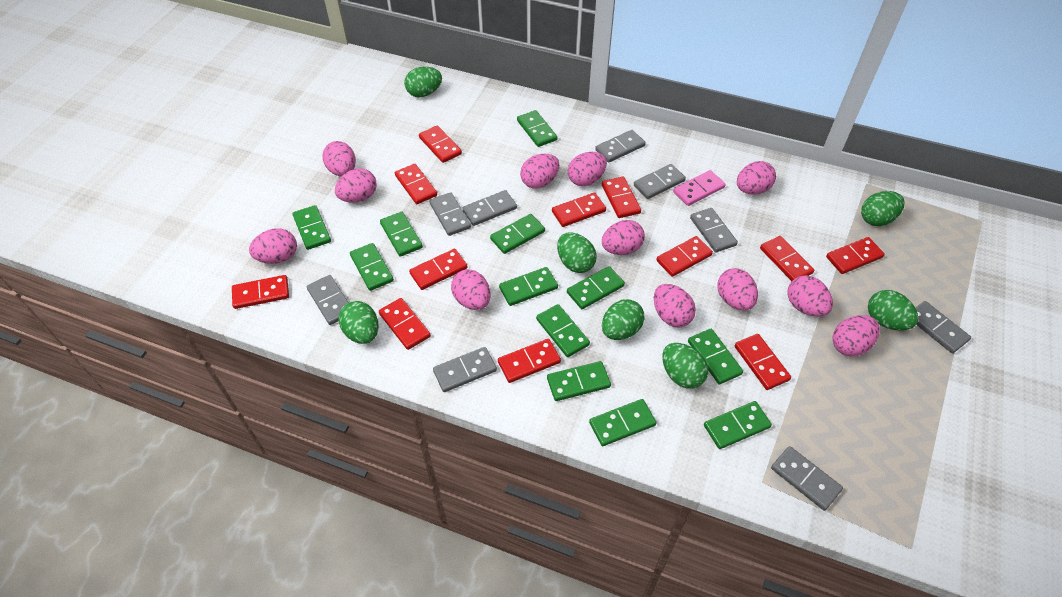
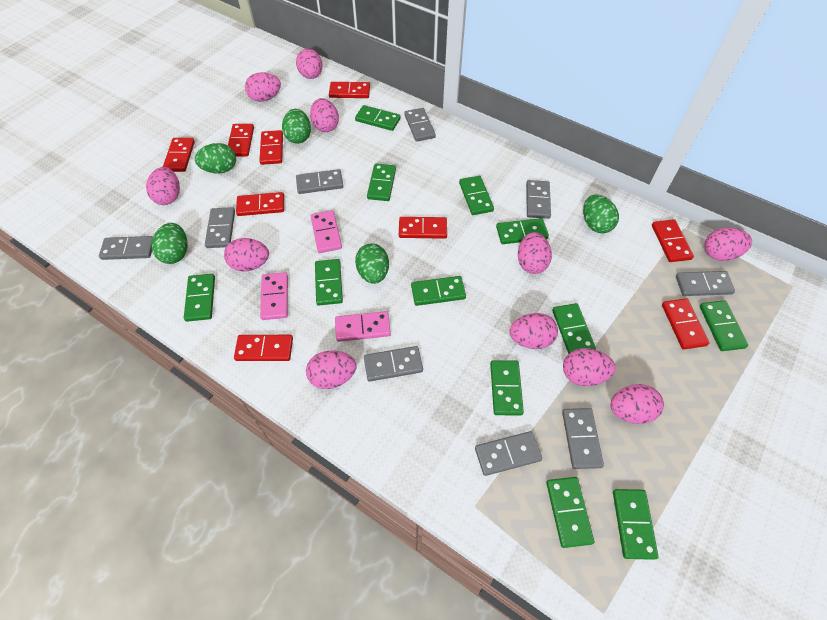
green egg: 7 -> 5
pink domino: 1 -> 3
pink egg: 12 -> 11
red domino: 12 -> 9

